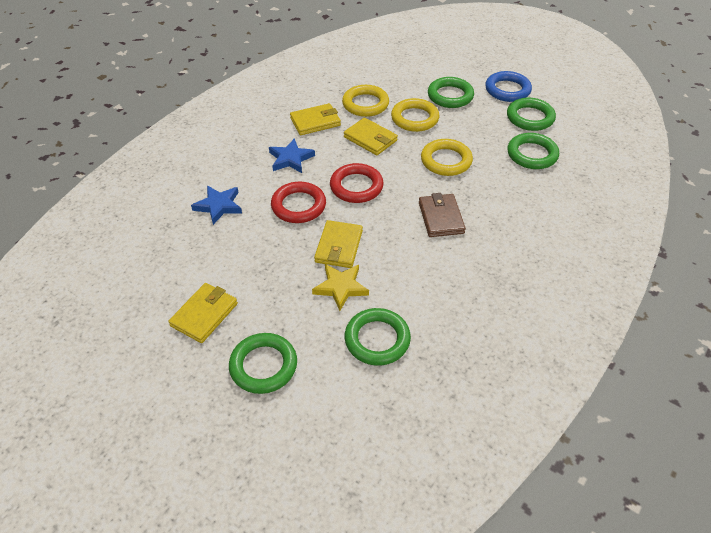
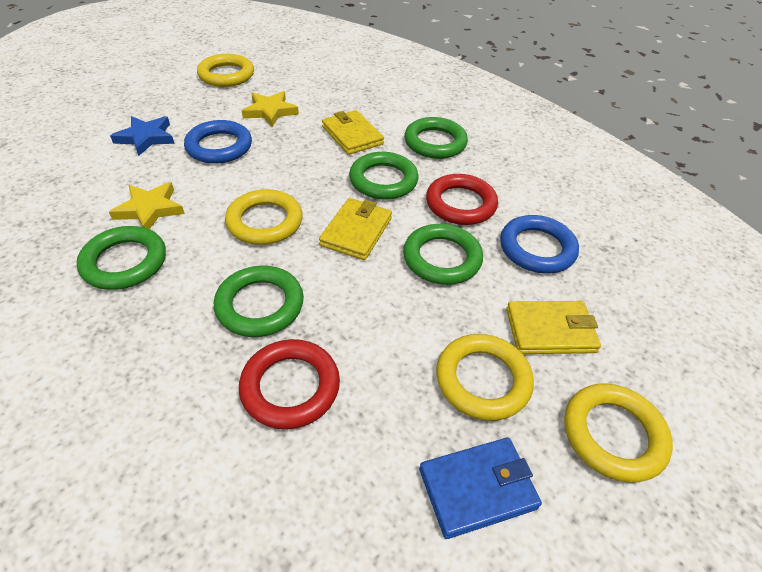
blue ring: 1 -> 2
blue star: 2 -> 1
blue wallet: 0 -> 1
brown wallet: 1 -> 0
yellow ring: 3 -> 4
yellow star: 1 -> 2
yellow wallet: 4 -> 3

